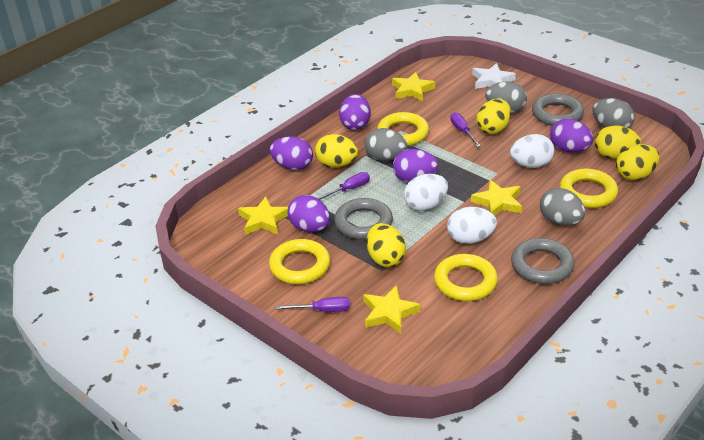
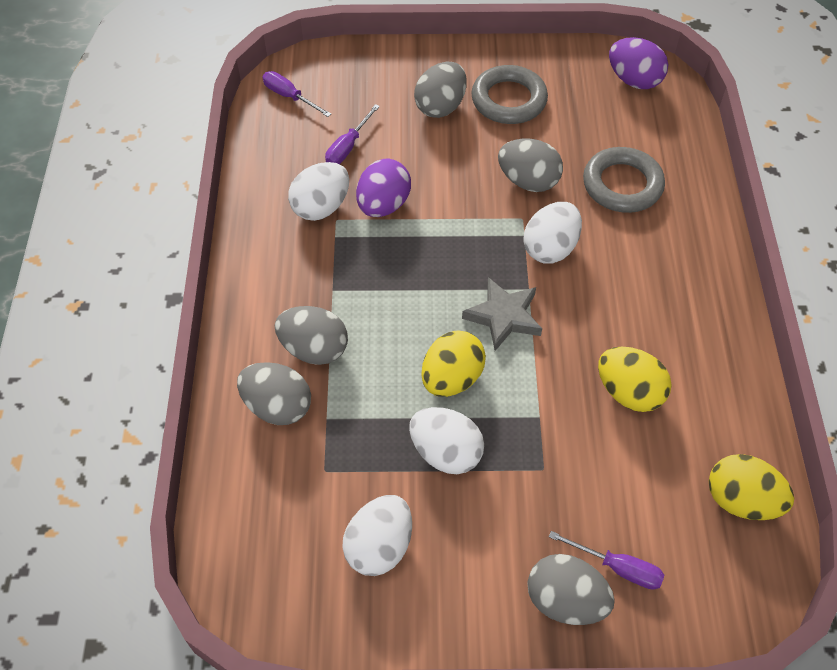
grey egg: 4 -> 5
grey ring: 3 -> 2
grey star: 0 -> 1
purple egg: 5 -> 2
white egg: 3 -> 4
white star: 1 -> 0
yellow egg: 5 -> 3
yellow ring: 4 -> 0
yellow star: 4 -> 0

